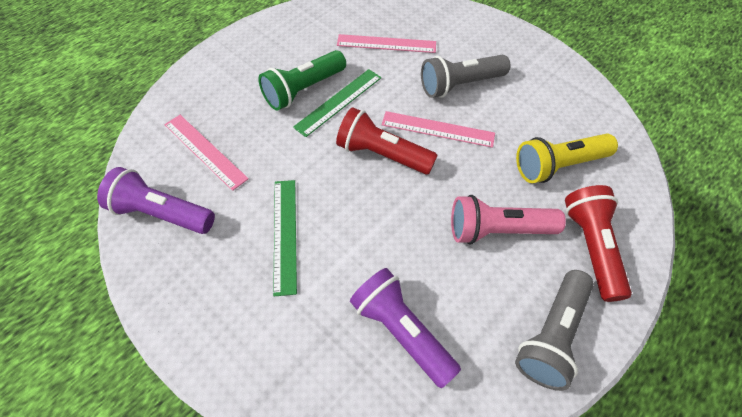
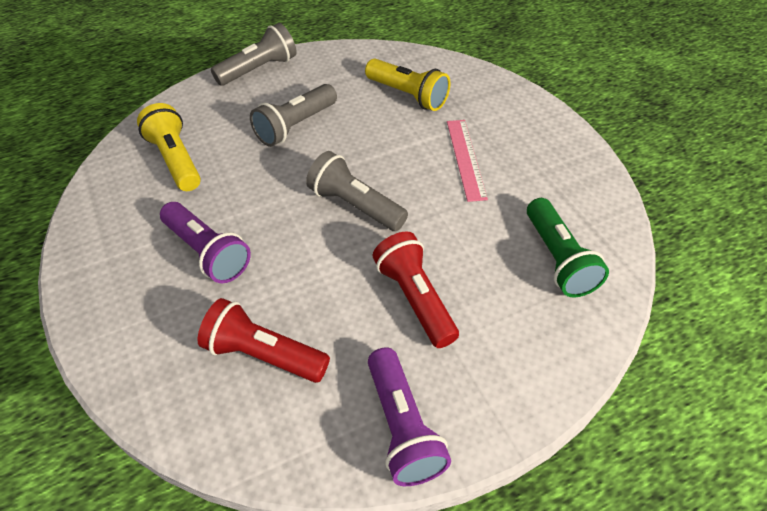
green ruler: 2 -> 0
grey flashlight: 2 -> 3
pink flashlight: 1 -> 0
pink ruler: 3 -> 1
yellow flashlight: 1 -> 2

